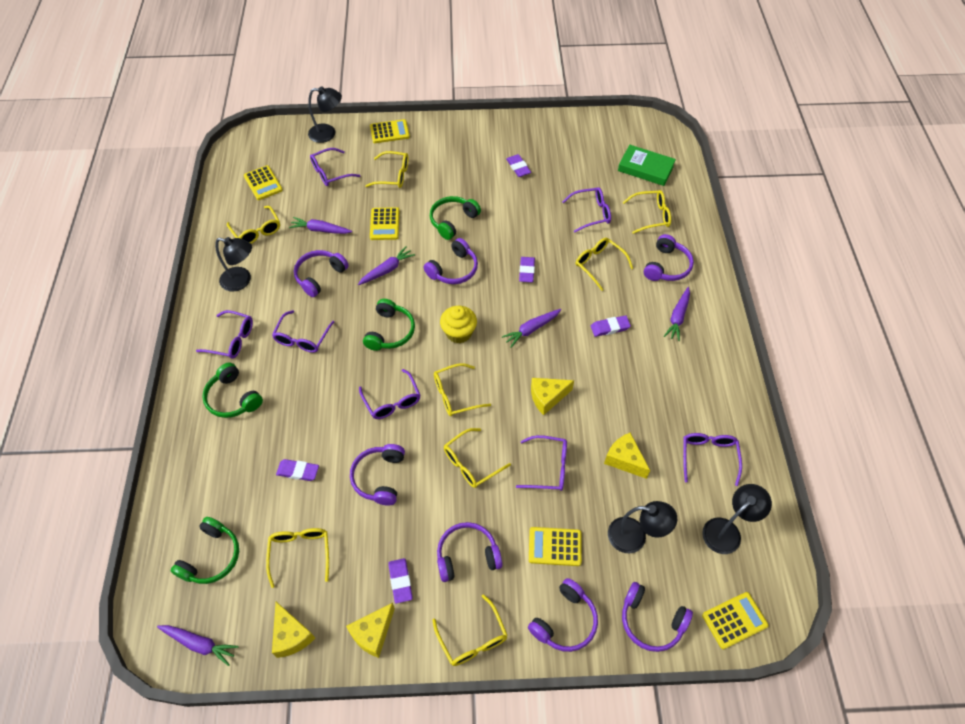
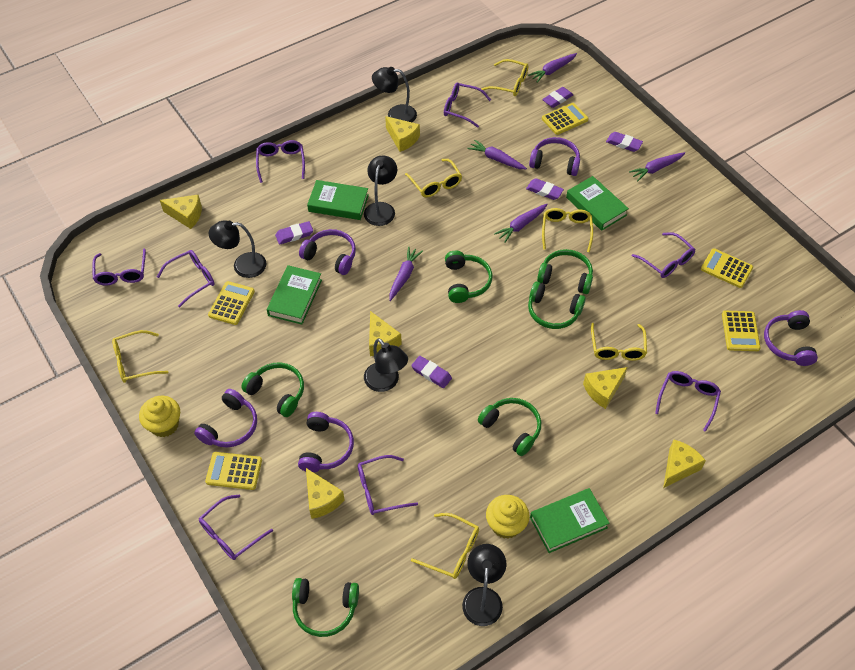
black lamp: 4 -> 5
green book: 1 -> 4
green headphones: 4 -> 6
purple glasses: 7 -> 8
purple headphones: 7 -> 5
yellow cheese: 4 -> 6
yellow cupcake: 1 -> 2
yellow glasses: 8 -> 6

